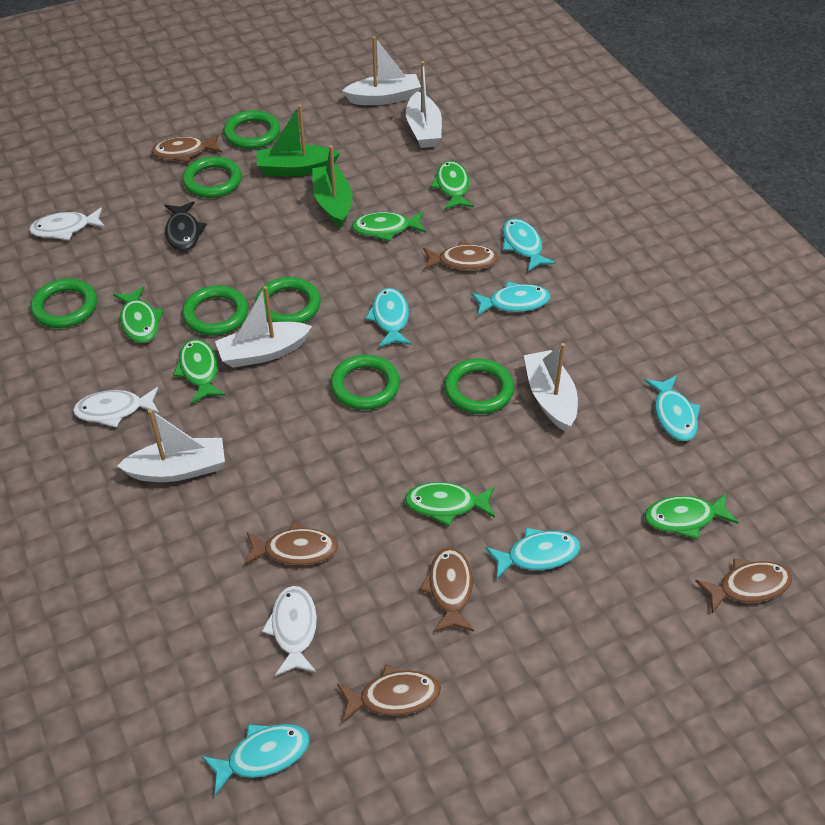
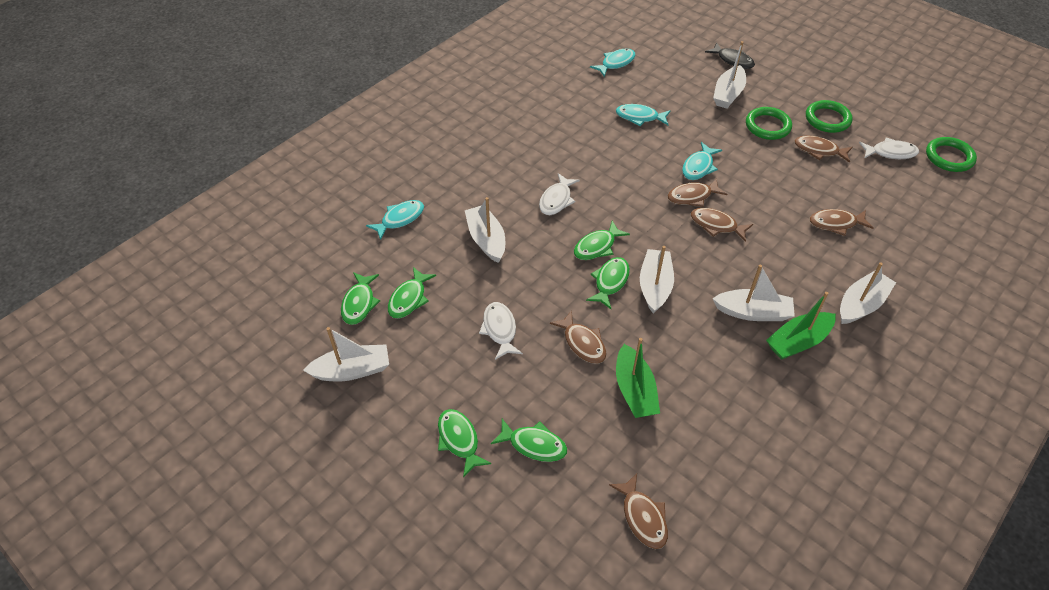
green ring: 7 -> 3
turquoise fish: 6 -> 4
white boat: 5 -> 6

